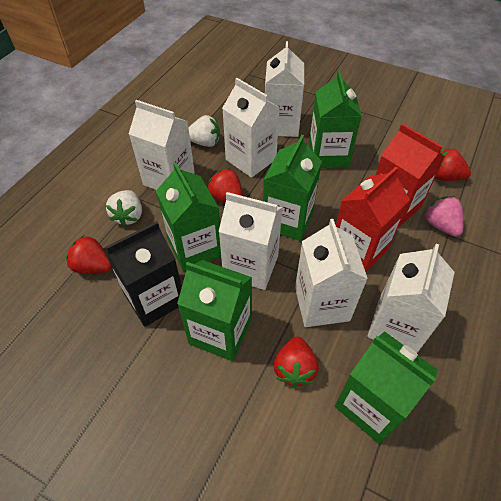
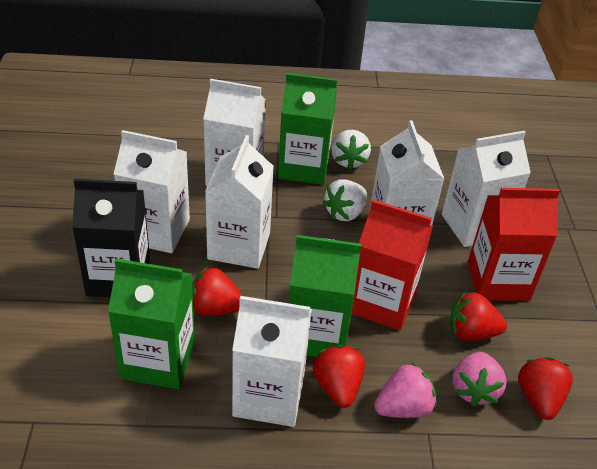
green carton: 5 -> 3
pink strawberry: 1 -> 2

